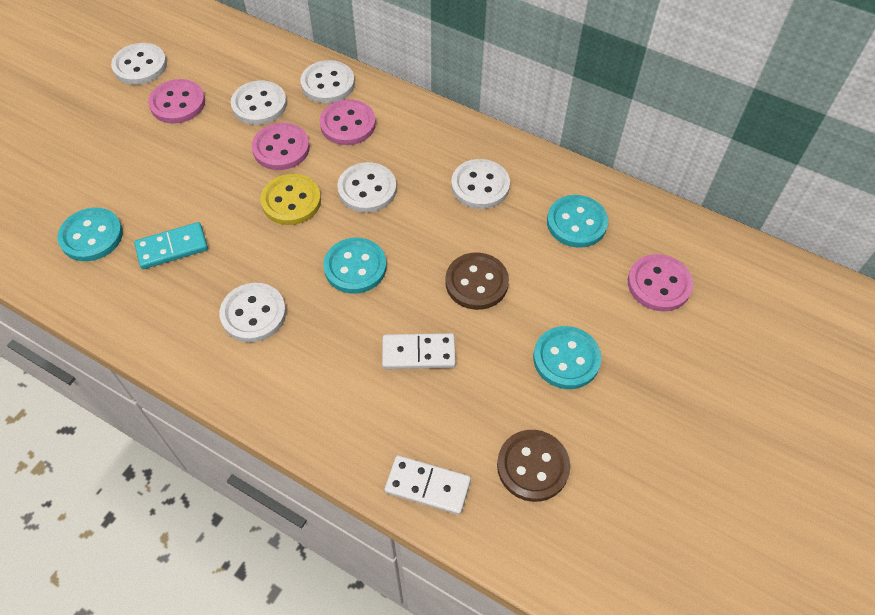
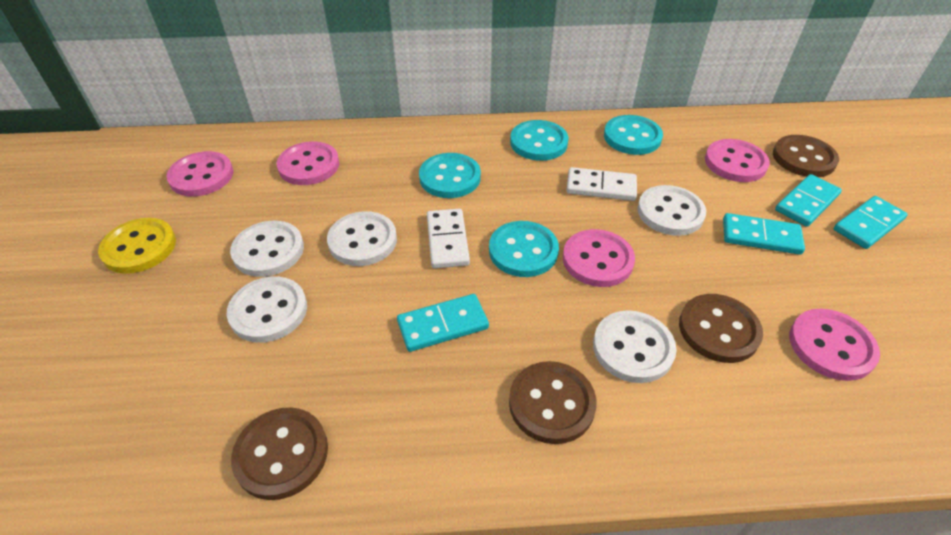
brown button: 2 -> 4
pink button: 4 -> 5
turquoise domino: 1 -> 4
white button: 6 -> 5

